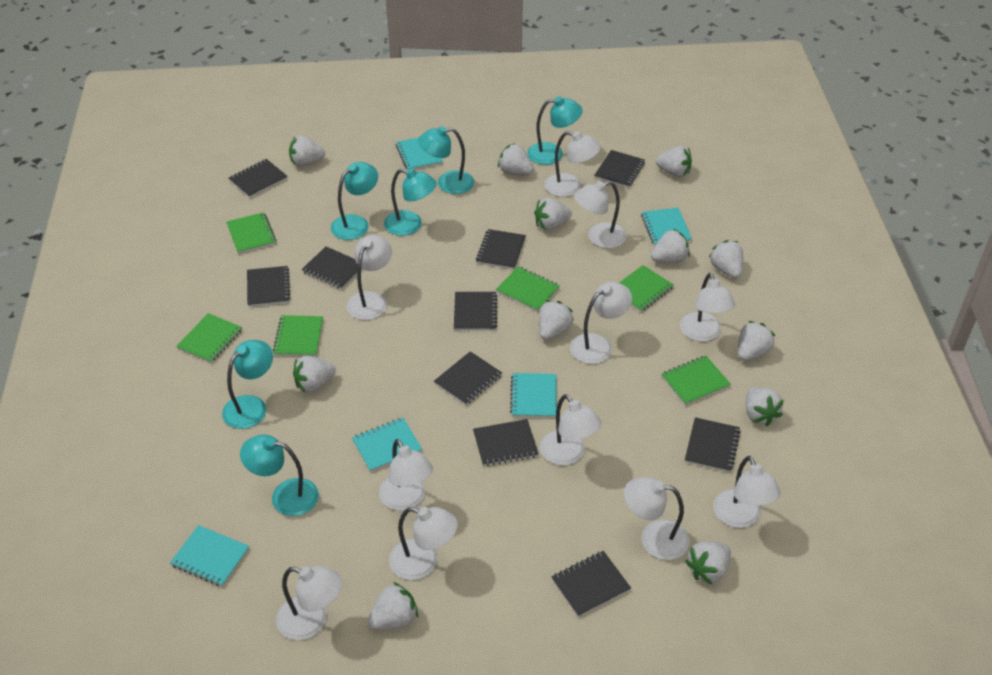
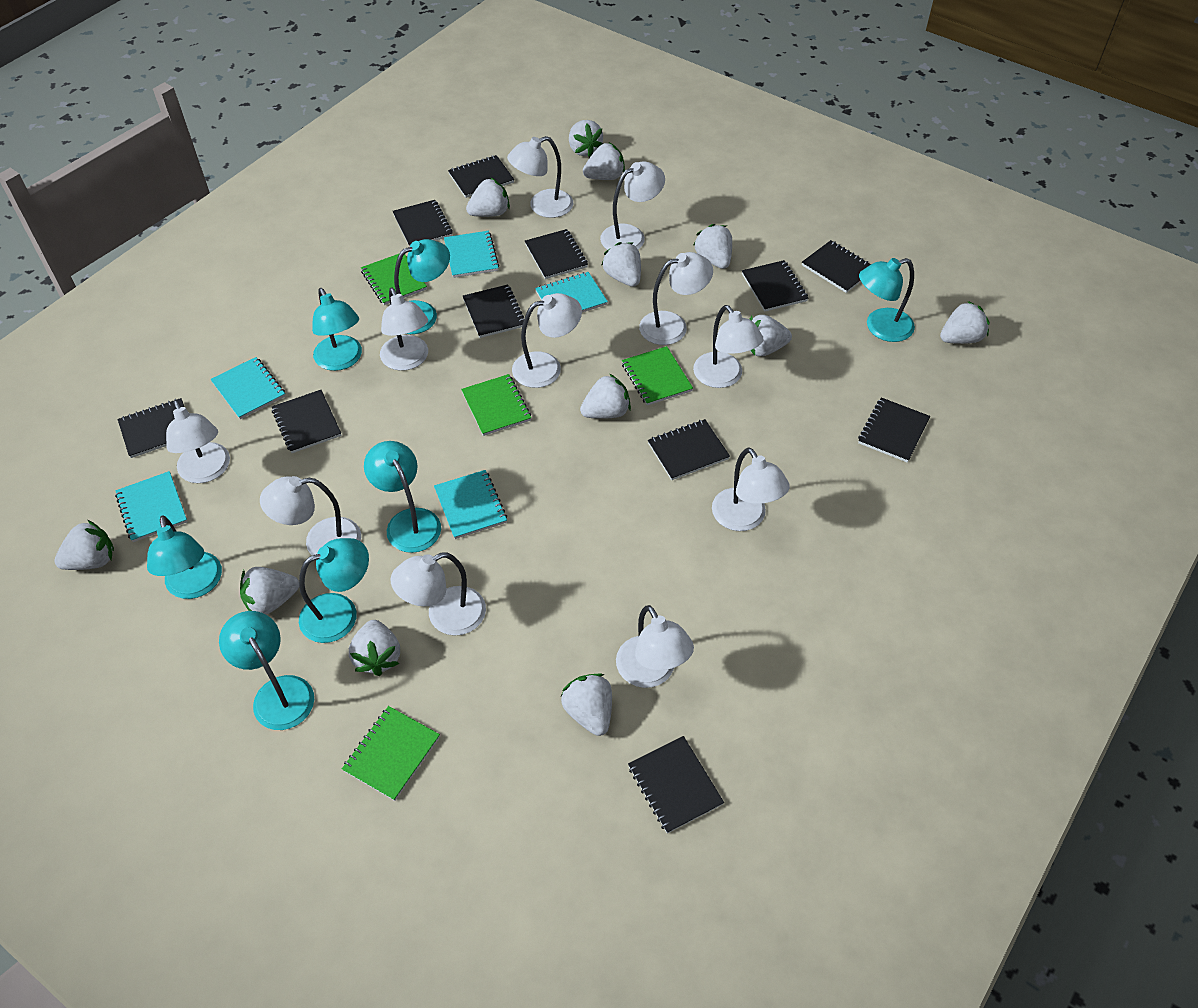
black notebook: 10 -> 11
green notebook: 6 -> 4
turquoise lamp: 6 -> 7

